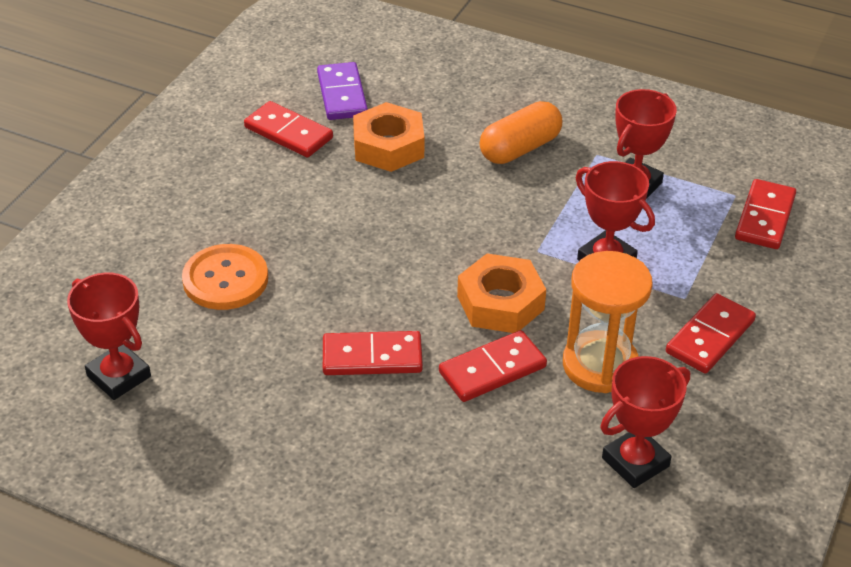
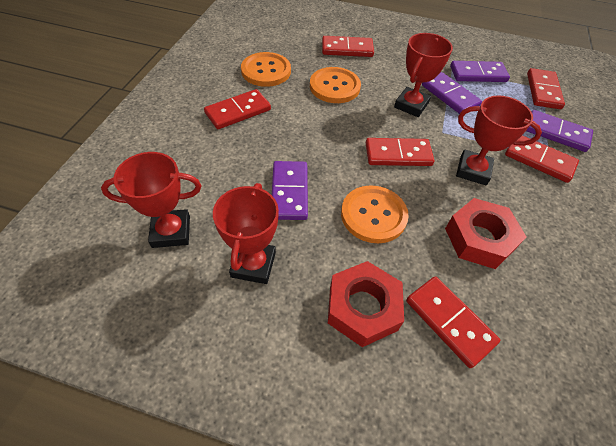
orange button: 1 -> 3
orange capsule: 1 -> 0
orange hourglass: 1 -> 0
orange nut: 2 -> 0
purple domino: 1 -> 4
red domino: 5 -> 6
red nut: 0 -> 2

